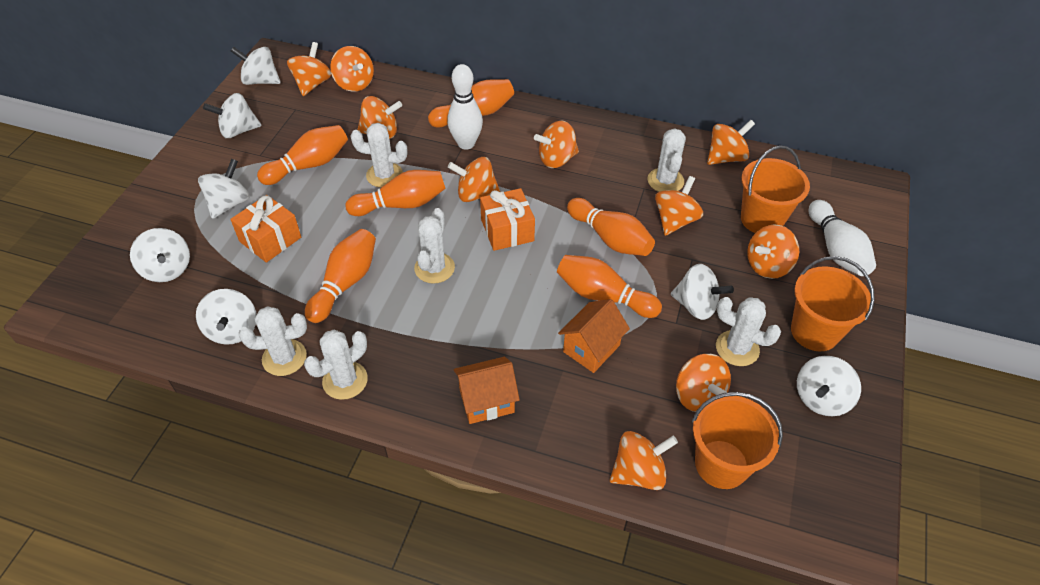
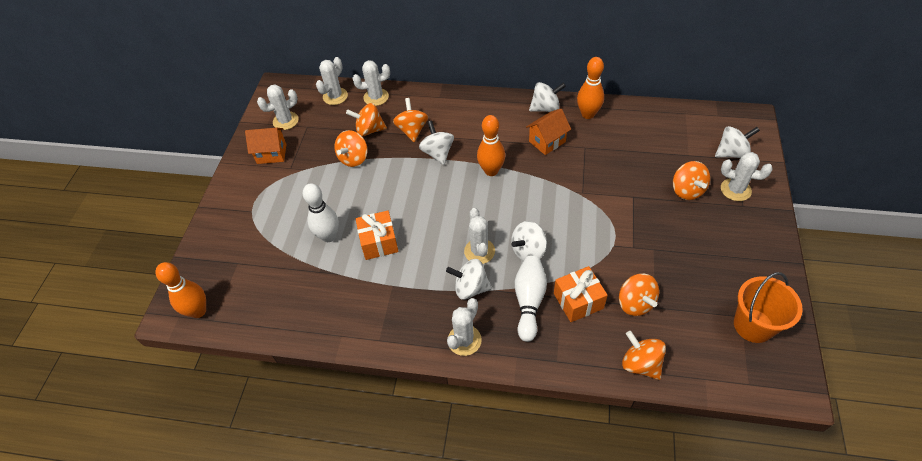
orange bowling pin: 6 -> 3
orange bucket: 3 -> 1
orange spinning top: 10 -> 6
white spinning top: 7 -> 5

